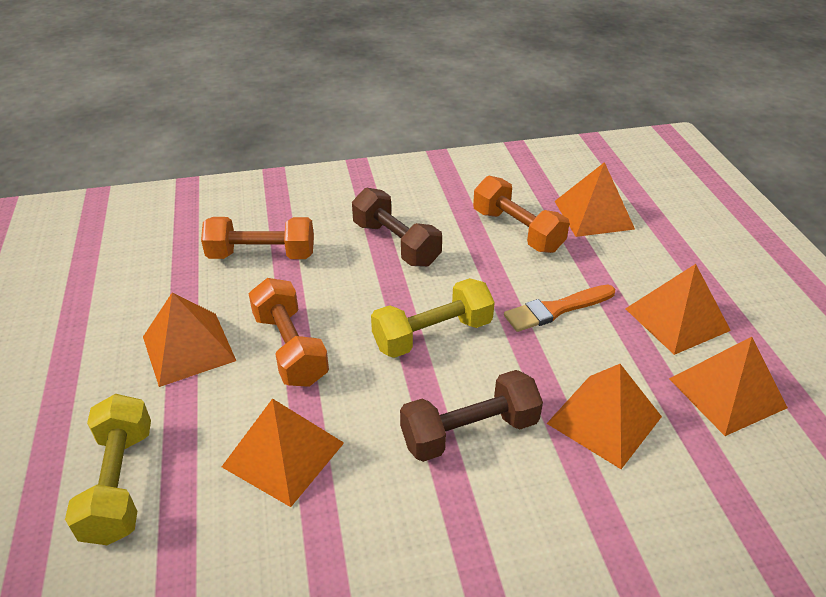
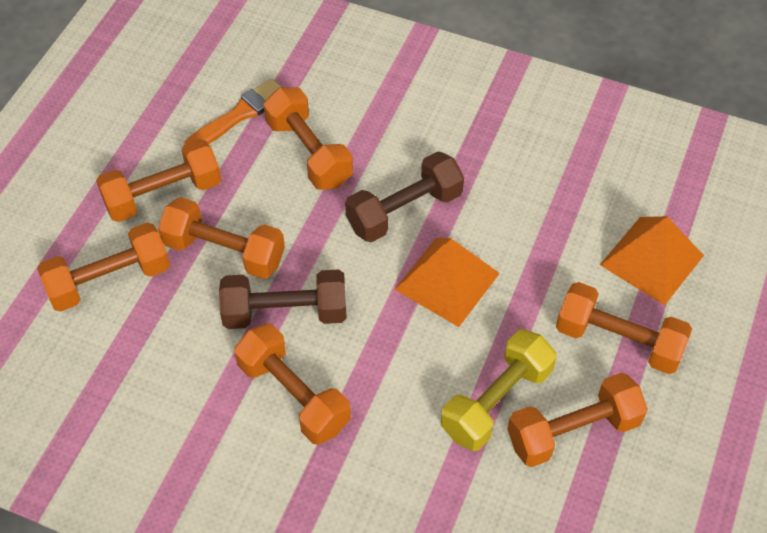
orange dumbbell: 3 -> 7
orange pyramid: 6 -> 2
yellow dumbbell: 2 -> 1

